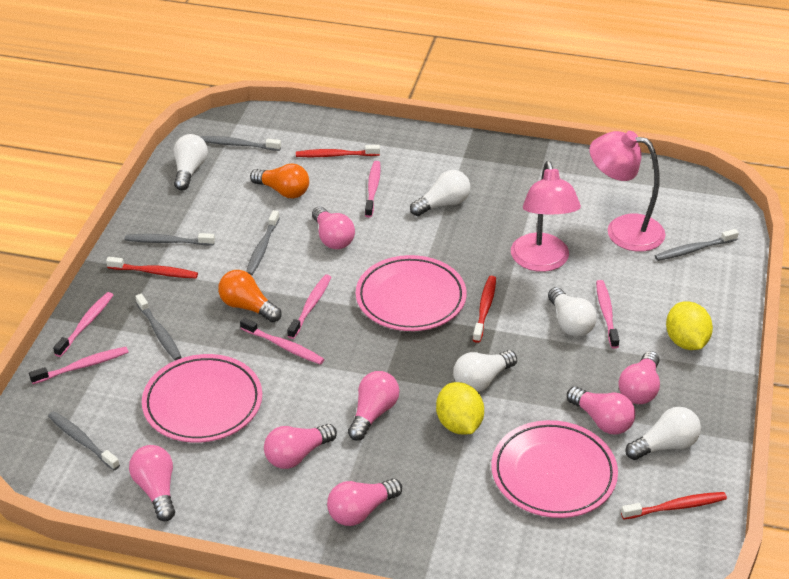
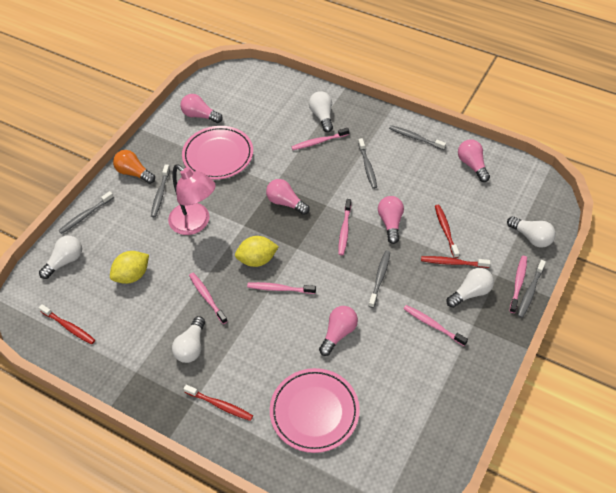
orange light bulb: 2 -> 1
pink lamp: 2 -> 1
pink light bulb: 7 -> 5
pink plate: 3 -> 2

